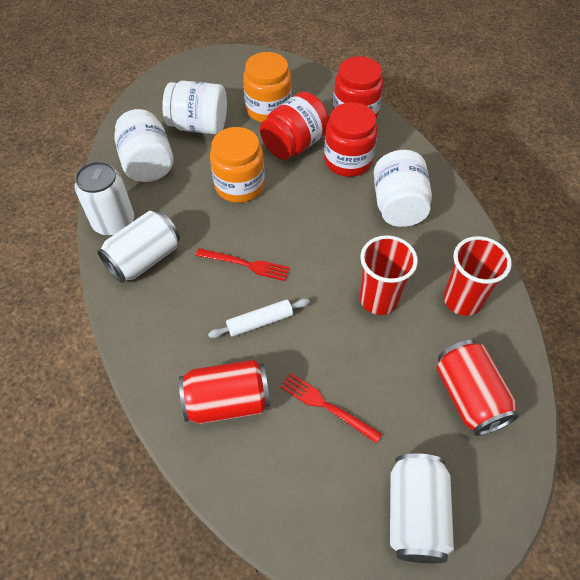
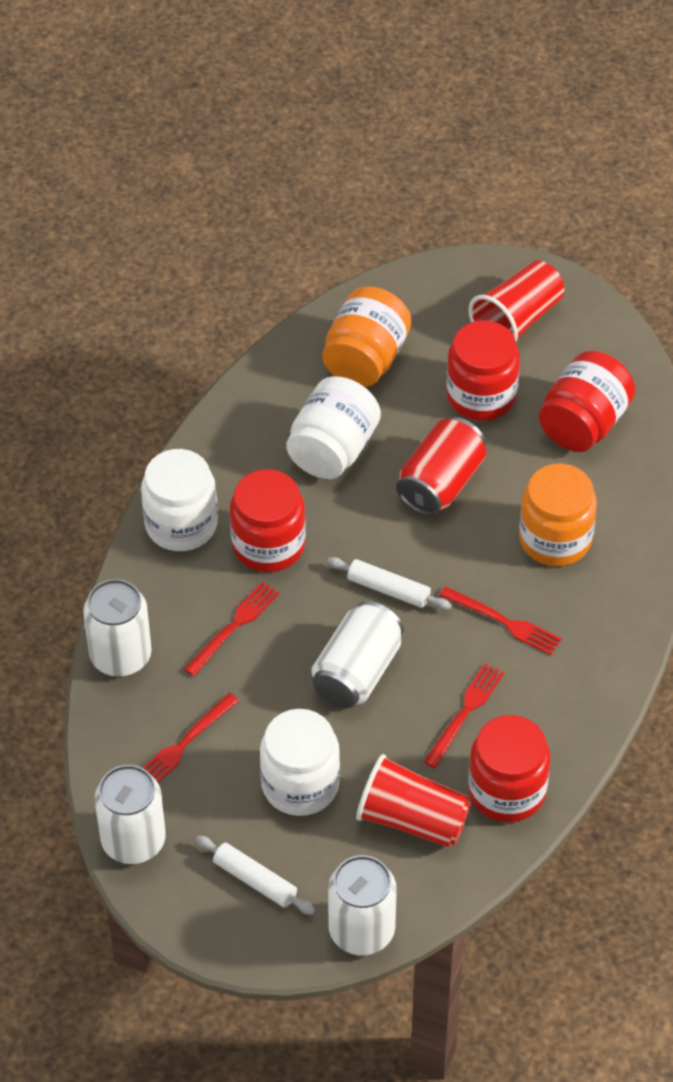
red can: 2 -> 1
red fork: 2 -> 4
red jar: 3 -> 4
white can: 3 -> 4
white rolling pin: 1 -> 2

